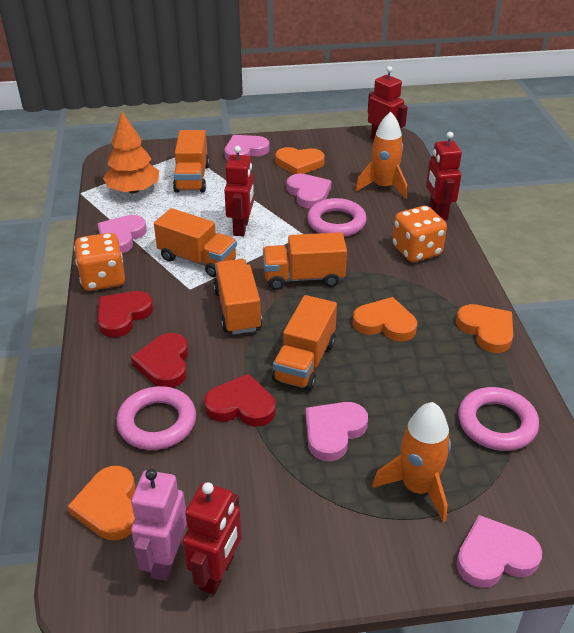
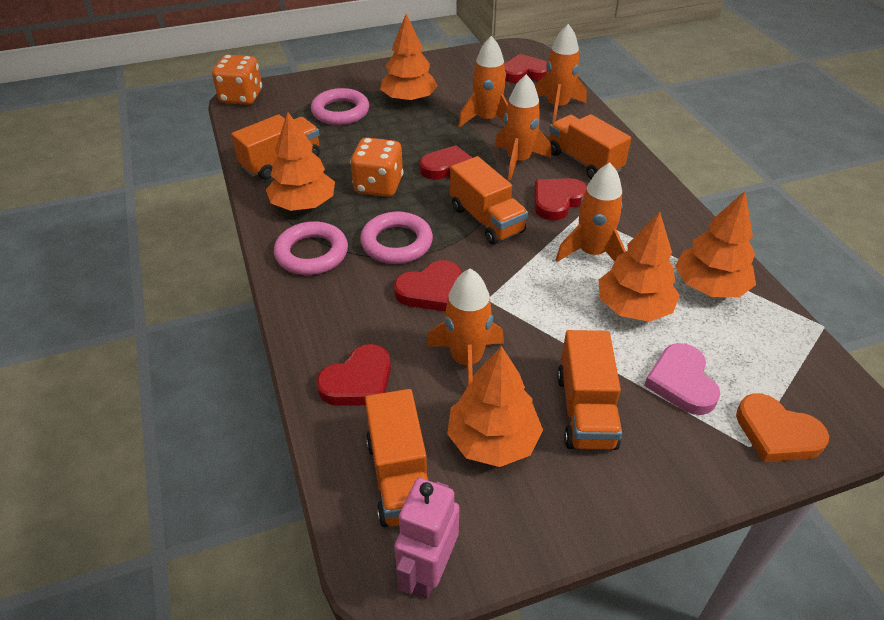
orange heart: 4 -> 1
orange rocket: 2 -> 5
orange tree: 1 -> 5
pink heart: 5 -> 1
red heart: 3 -> 5
red robot: 4 -> 0

